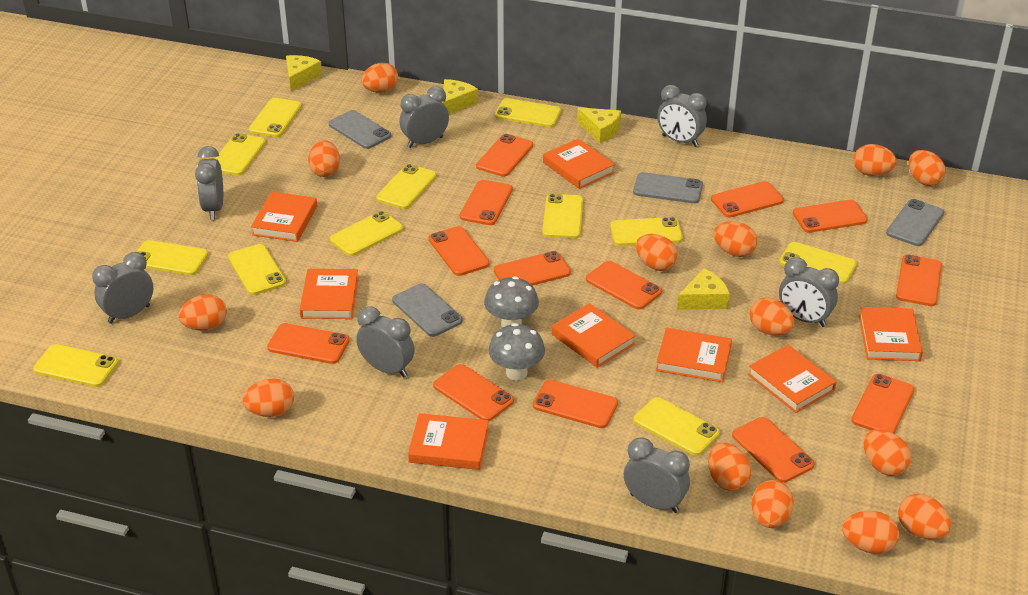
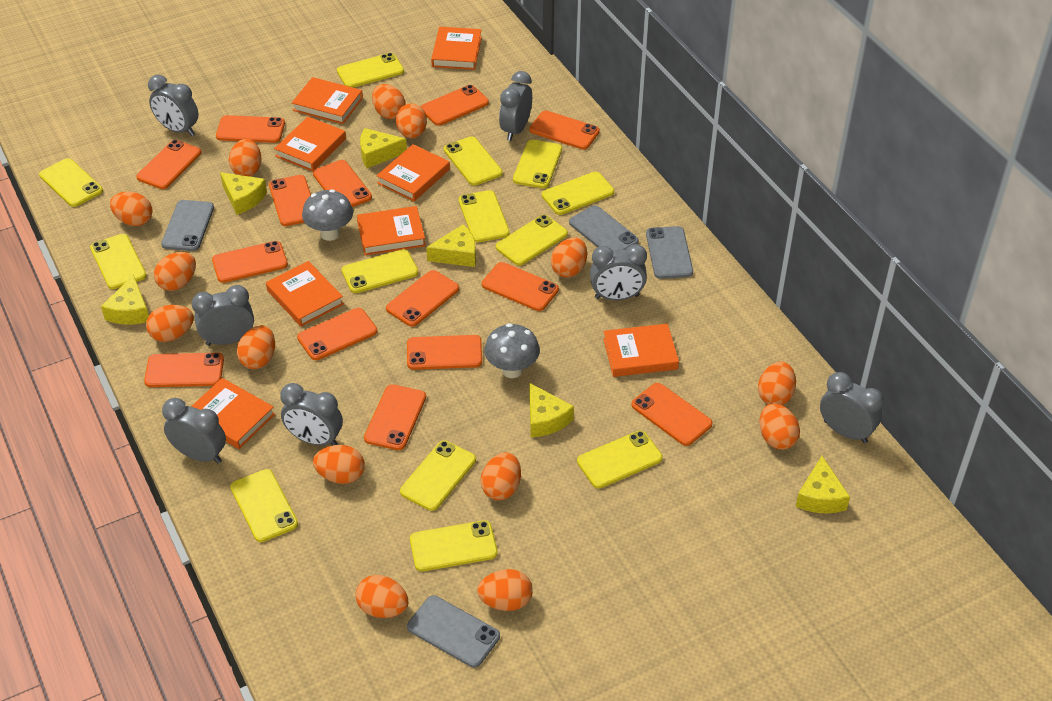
orange phone: 13 -> 14
yellow cheese: 4 -> 6
yellow phone: 12 -> 13

